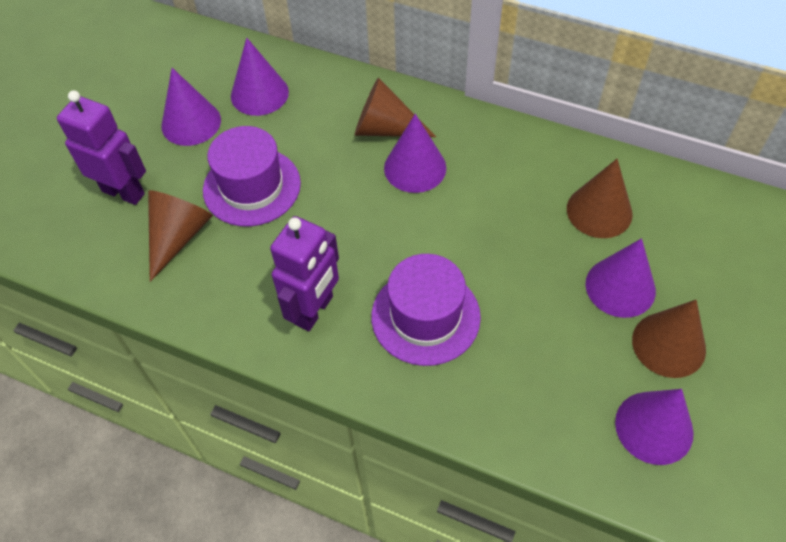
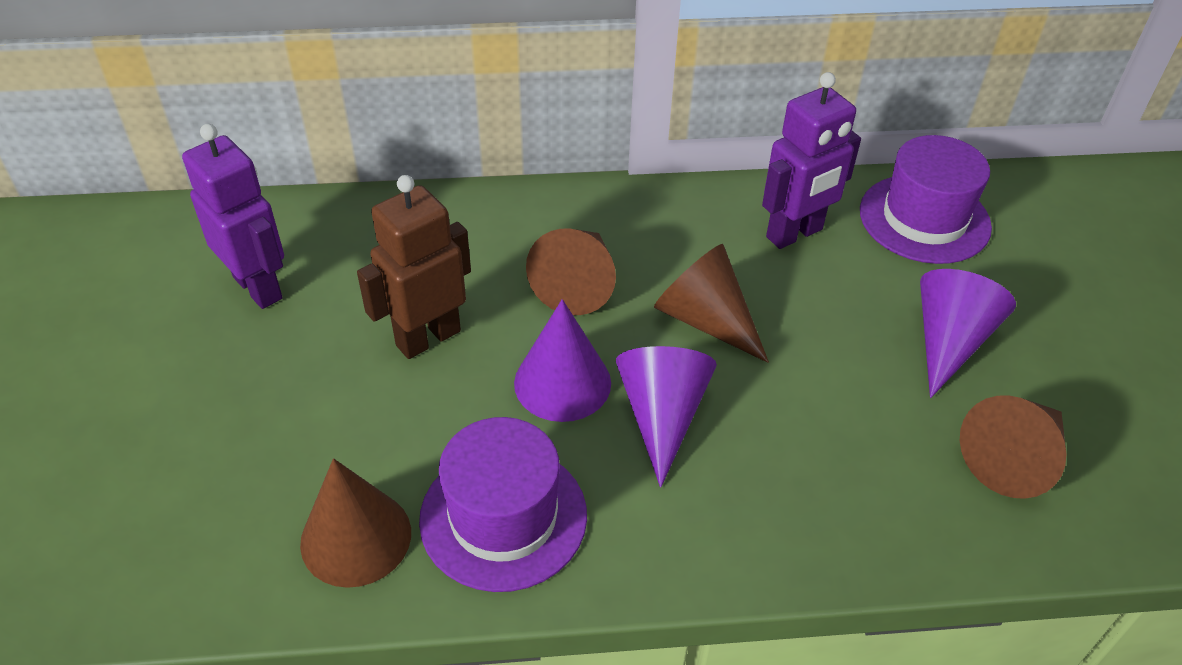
brown robot: 0 -> 1
purple cone: 5 -> 3

